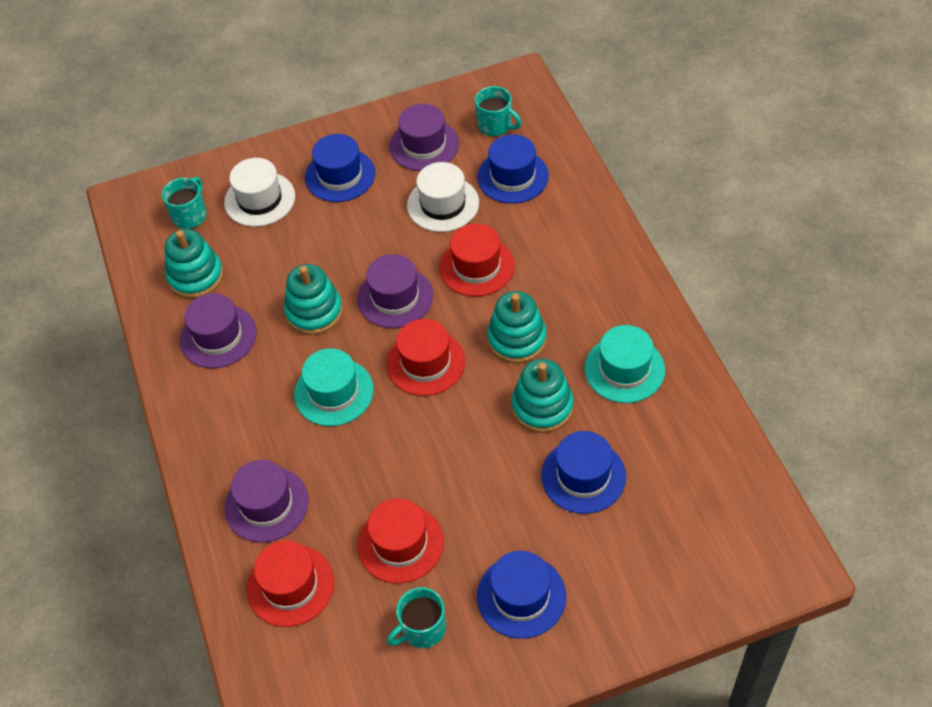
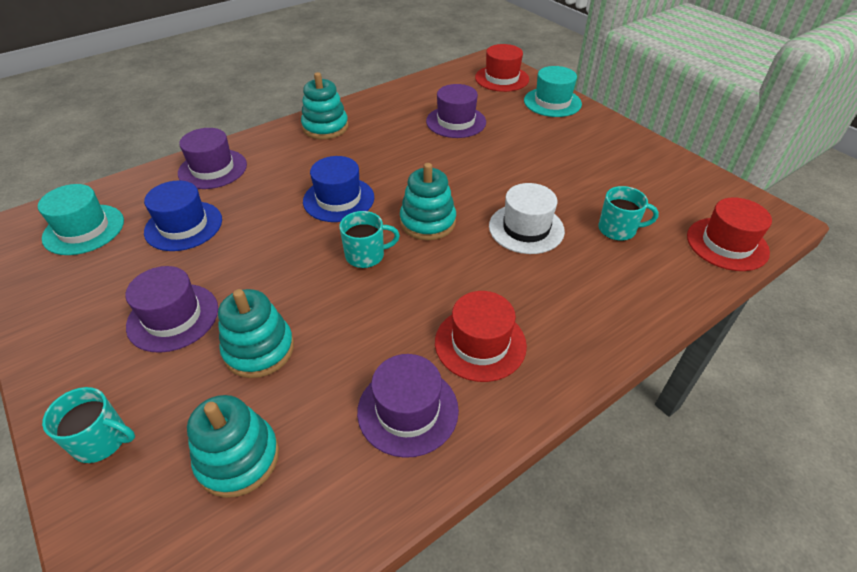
blue hat: 4 -> 2
red hat: 4 -> 3
white hat: 2 -> 1

